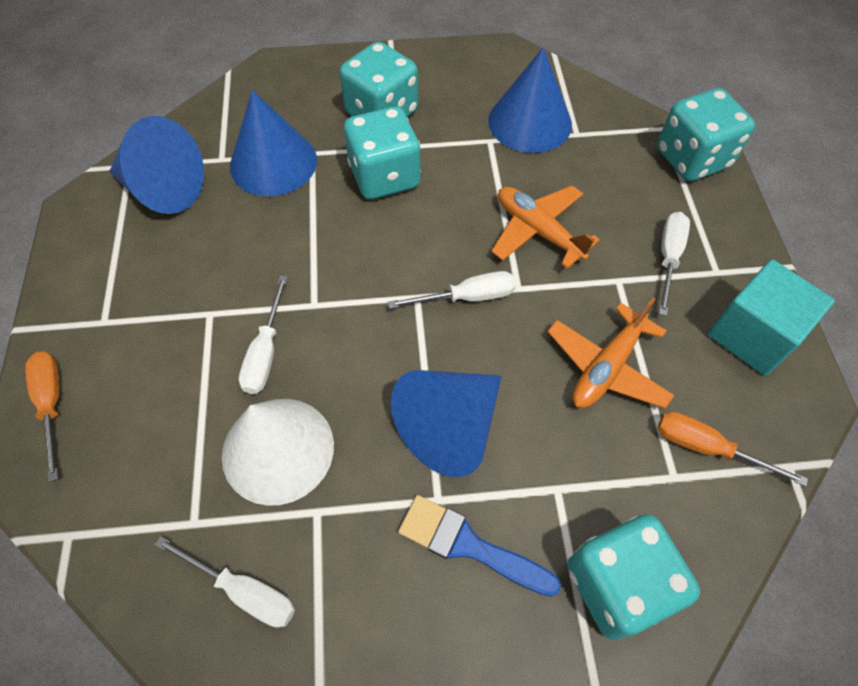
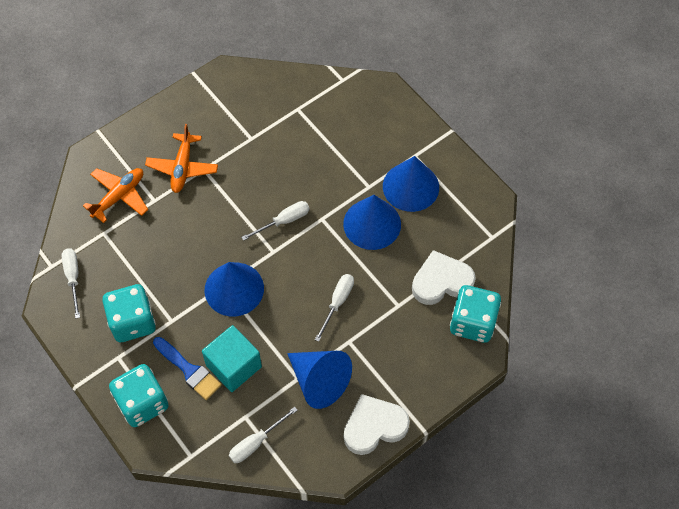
orange screwdriver: 2 -> 0
turquoise dice: 4 -> 3
white cone: 1 -> 0
white heart: 0 -> 2

